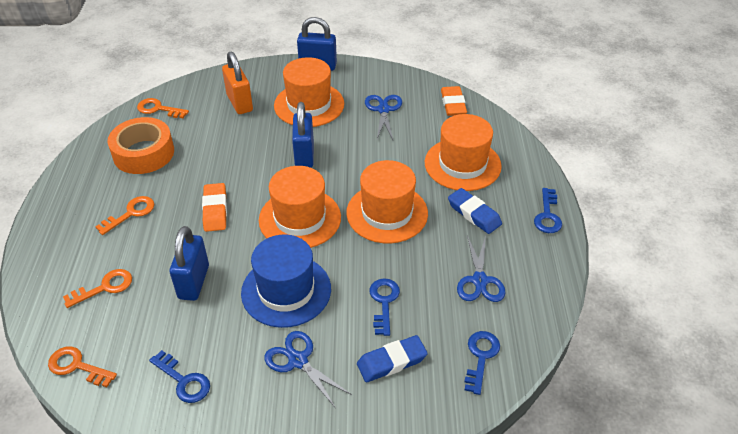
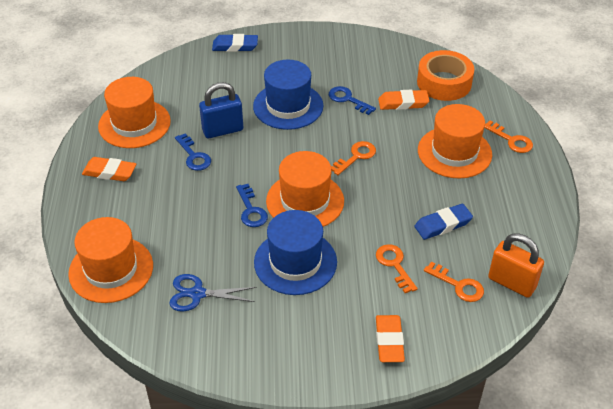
blue hat: 1 -> 2
blue key: 4 -> 3
blue padlock: 3 -> 1
blue scissors: 3 -> 1
orange eraser: 2 -> 3

